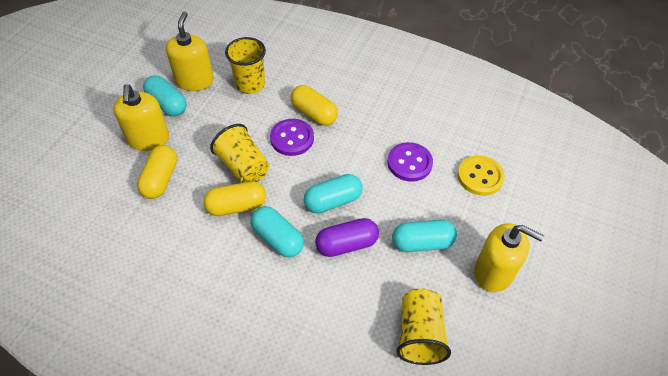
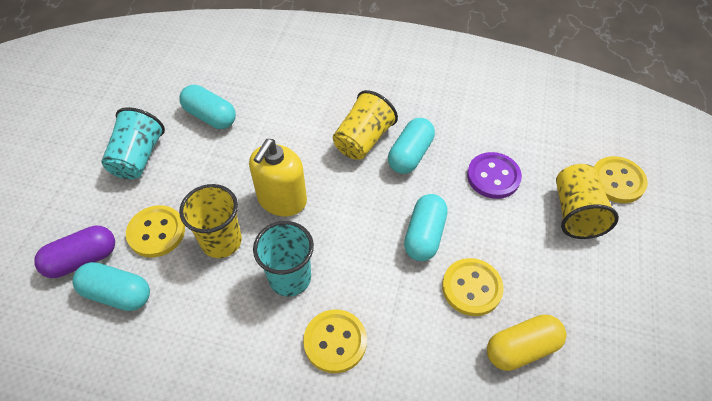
purple button: 2 -> 1
turquoise cup: 0 -> 2
yellow button: 1 -> 4
yellow capsule: 3 -> 1
yellow soap dispenser: 3 -> 1

